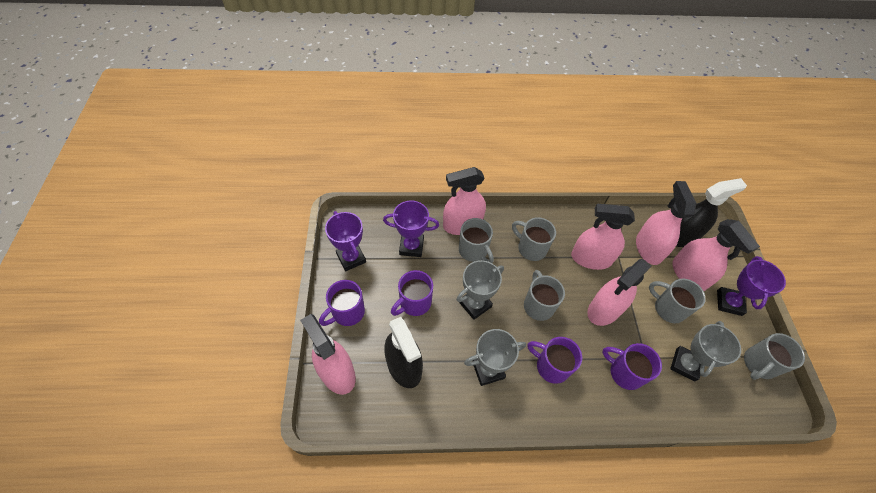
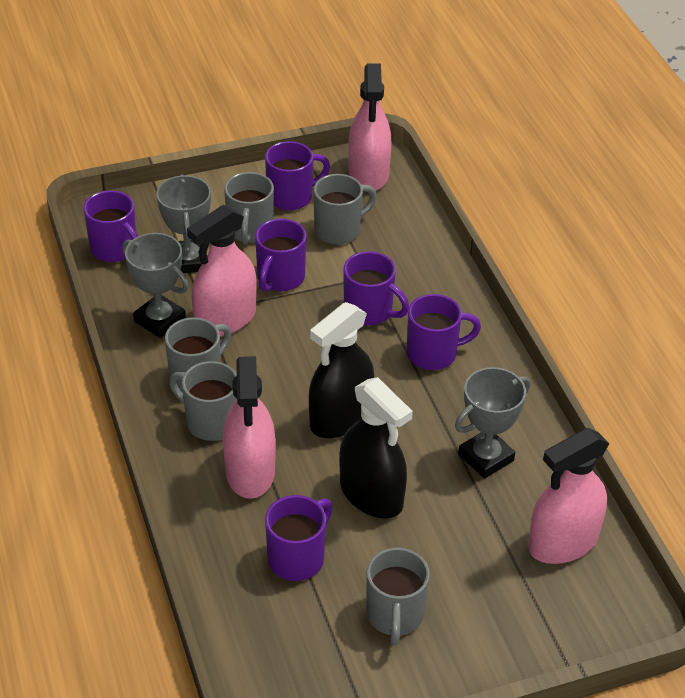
pink spray bottle: 6 -> 4
purple mug: 4 -> 6
purple trophy: 3 -> 0

